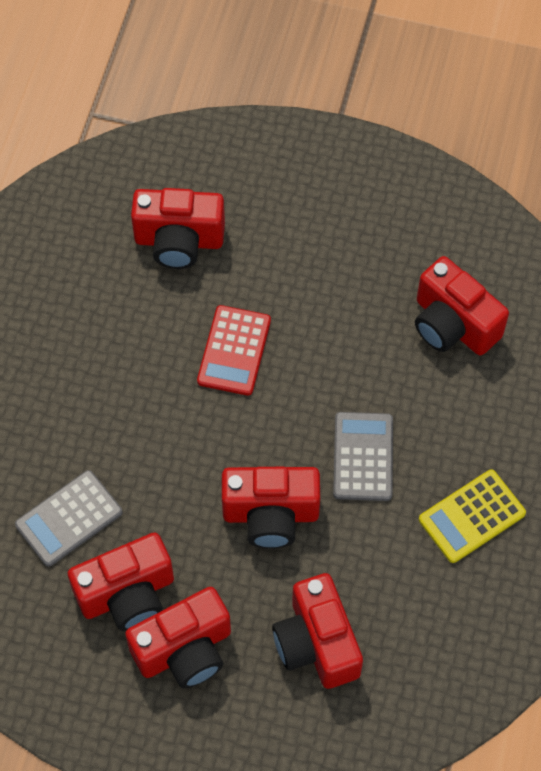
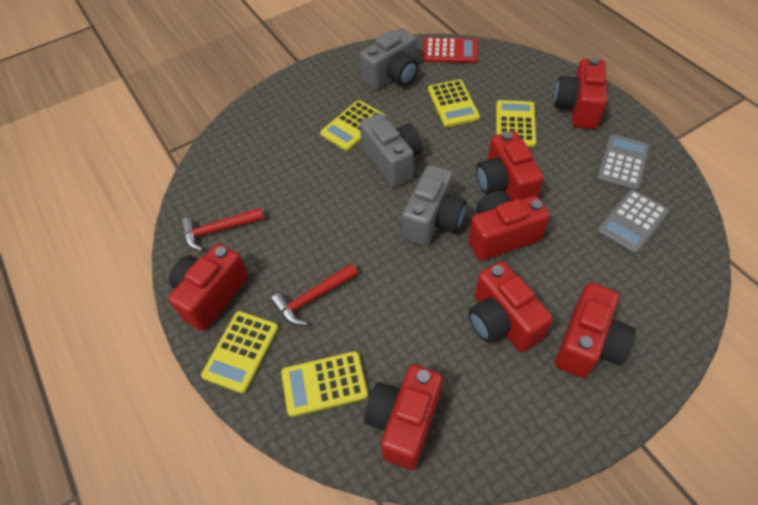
grey camera: 0 -> 3
red camera: 6 -> 7
red hammer: 0 -> 2
yellow calculator: 1 -> 5

